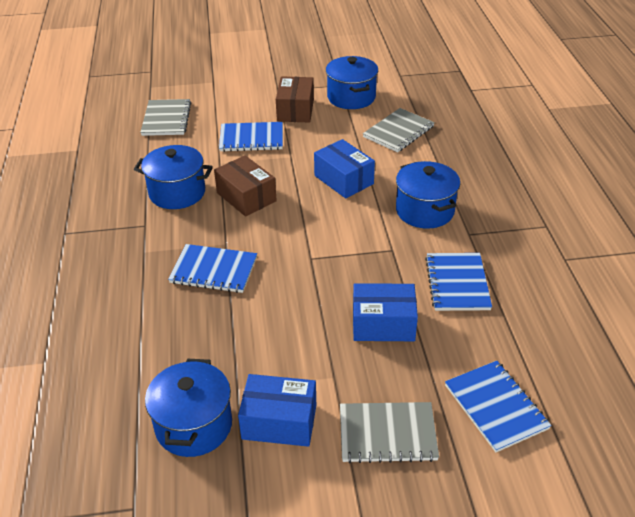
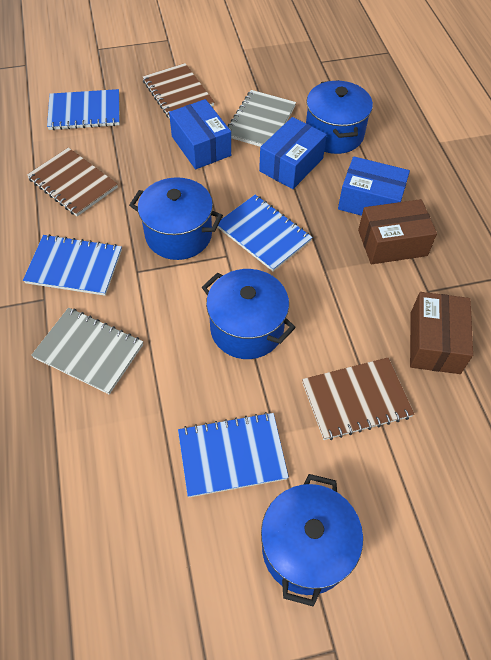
brown notebook: 0 -> 3
grey notebook: 3 -> 2

